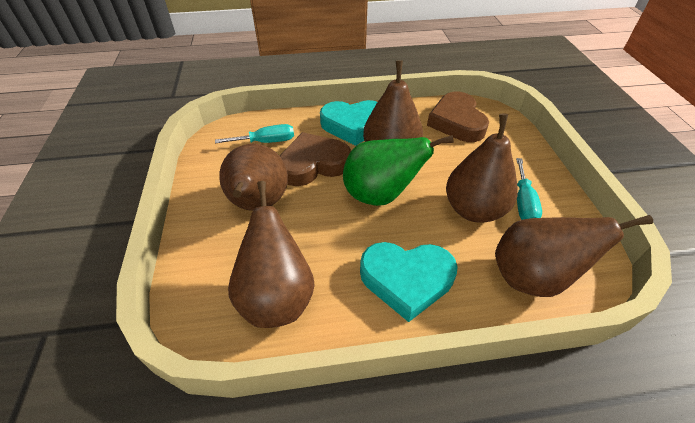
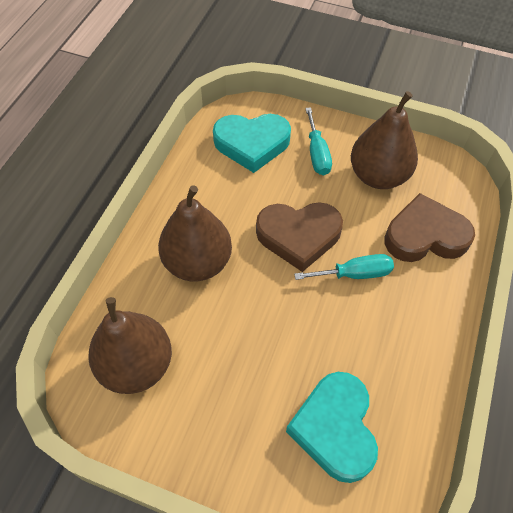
brown pear: 5 -> 3
green pear: 1 -> 0

